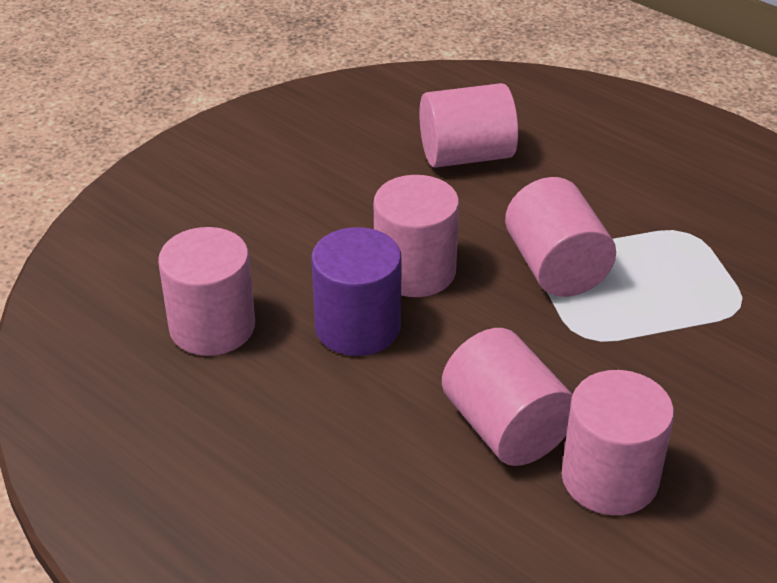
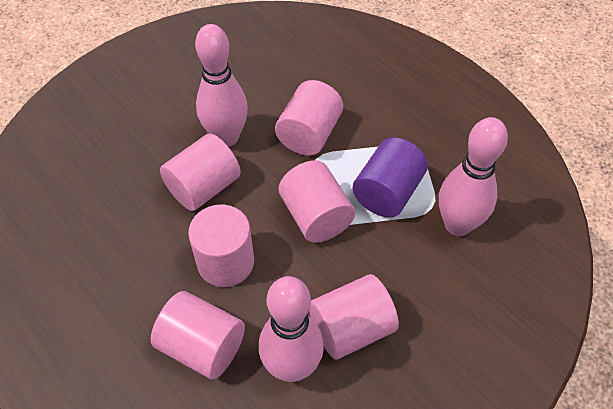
pink bowling pin: 0 -> 3

